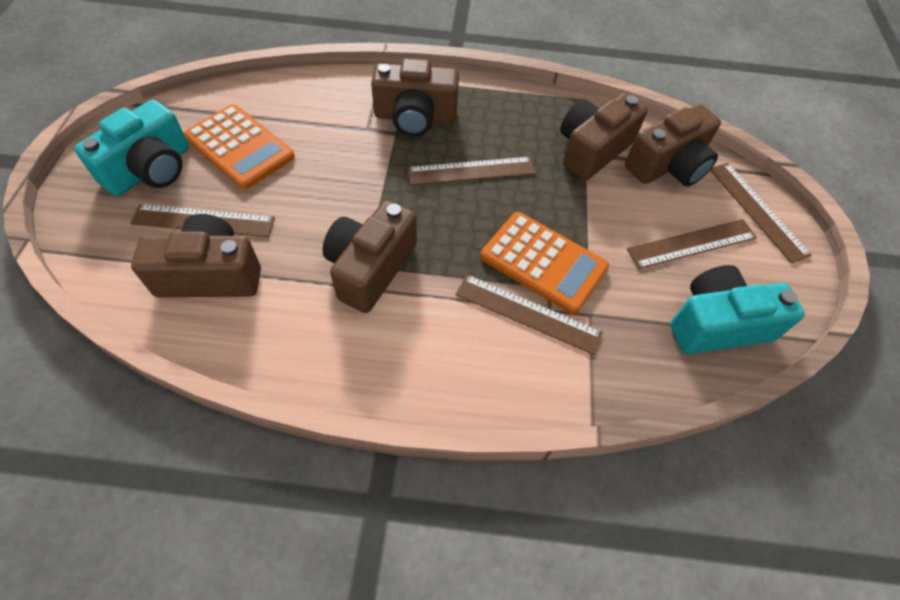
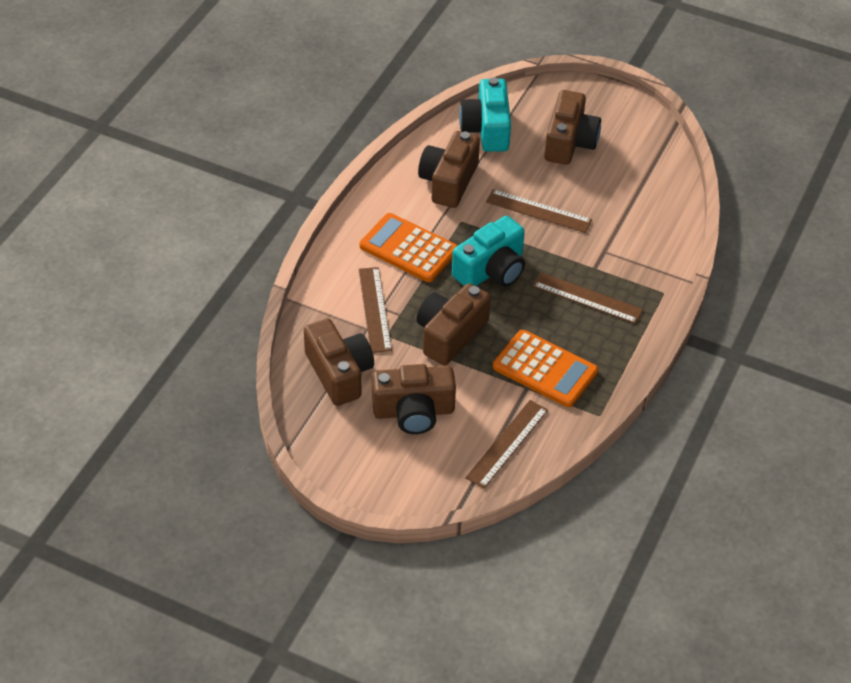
brown ruler: 5 -> 4

